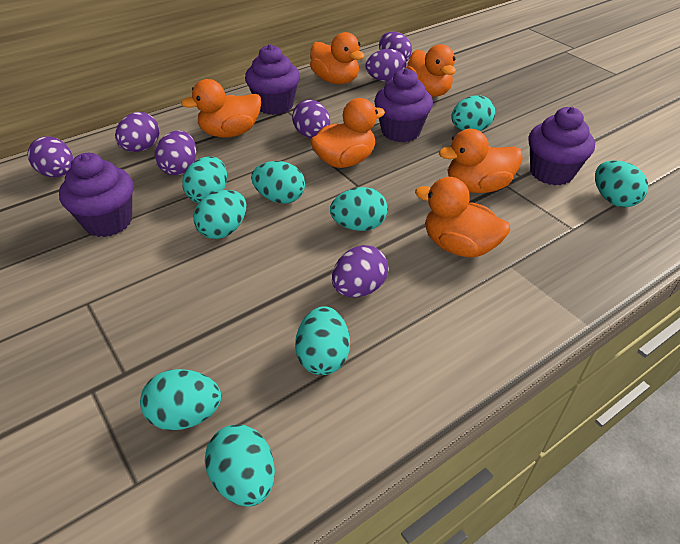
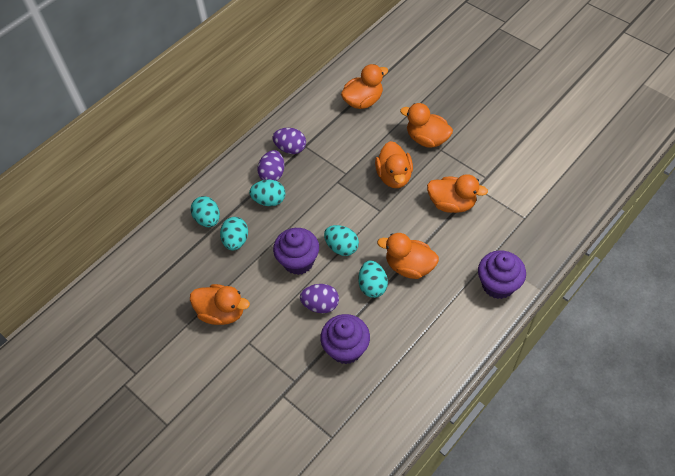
purple cupcake: 4 -> 3
purple egg: 7 -> 3
turquoise egg: 9 -> 5

